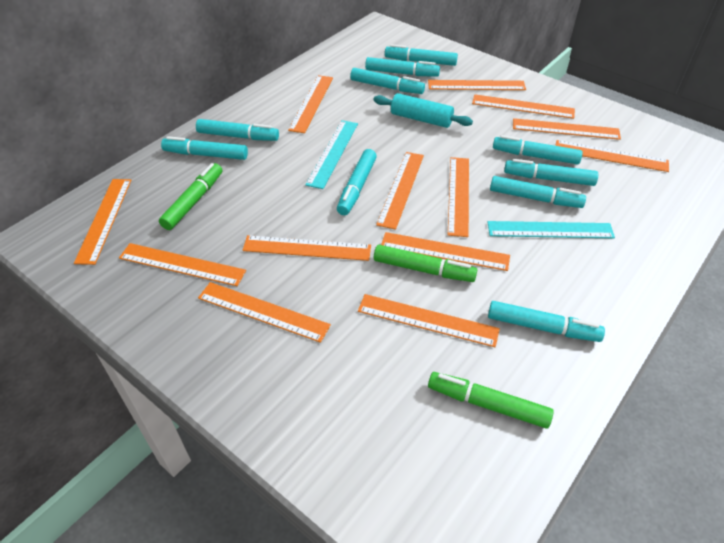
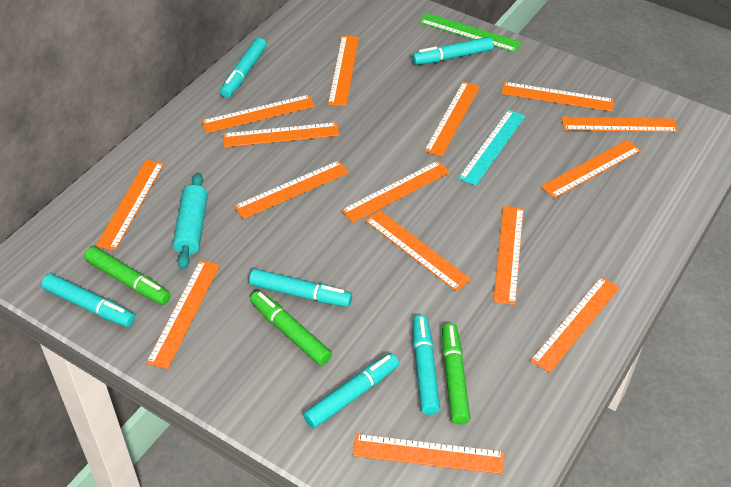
green ruler: 0 -> 1
orange ruler: 13 -> 15
turquoise marker: 10 -> 6
turquoise ruler: 2 -> 1

